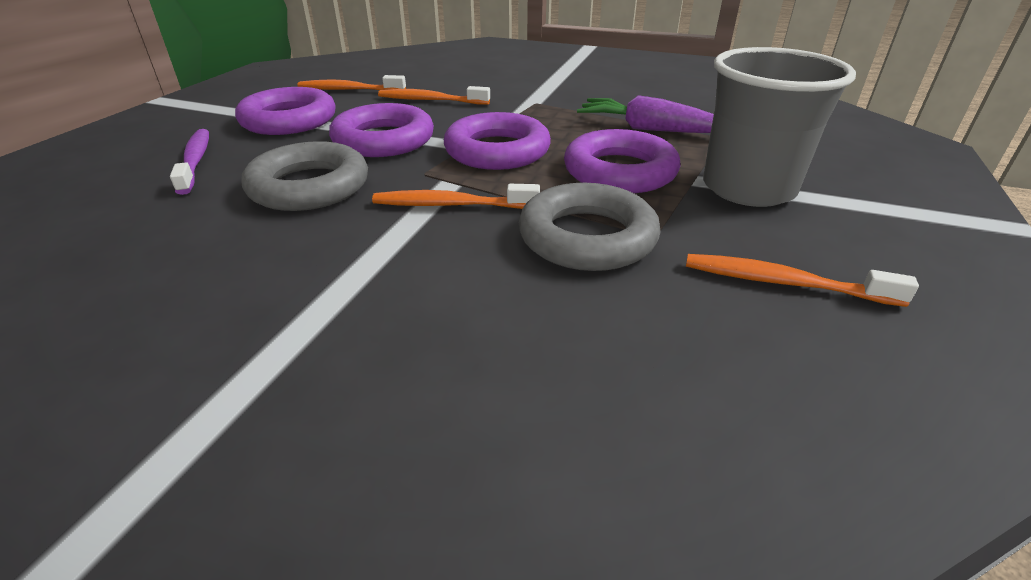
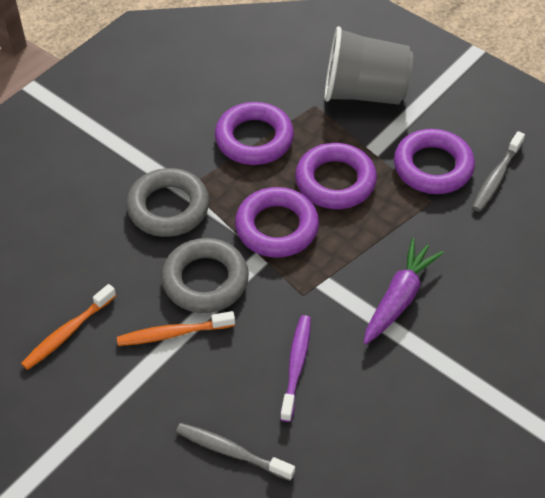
grey toothbrush: 0 -> 2
orange toothbrush: 4 -> 2

